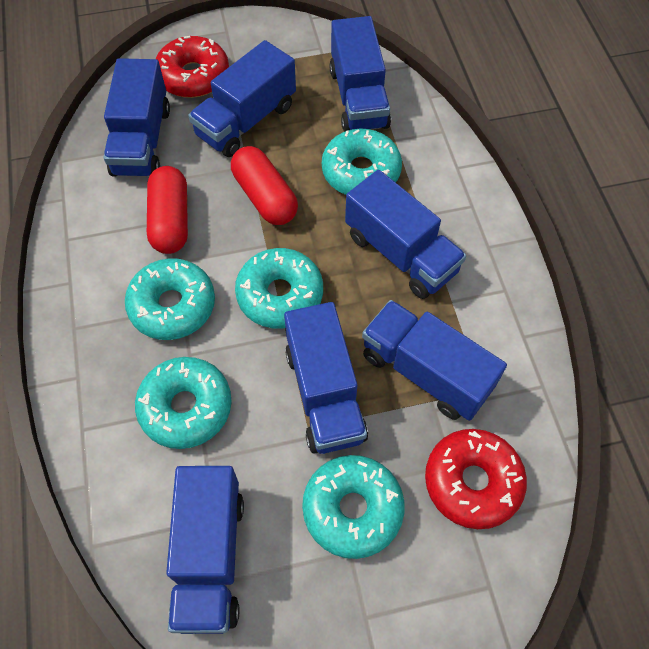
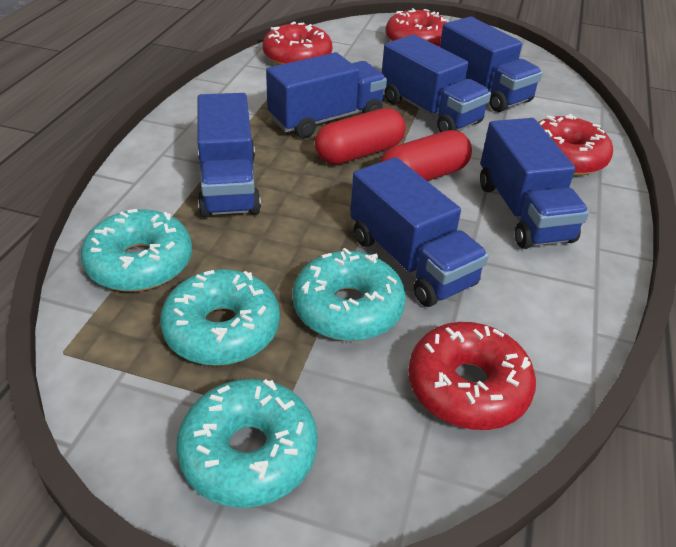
blue truck: 7 -> 6
red donut: 2 -> 4
turquoise donut: 5 -> 4

